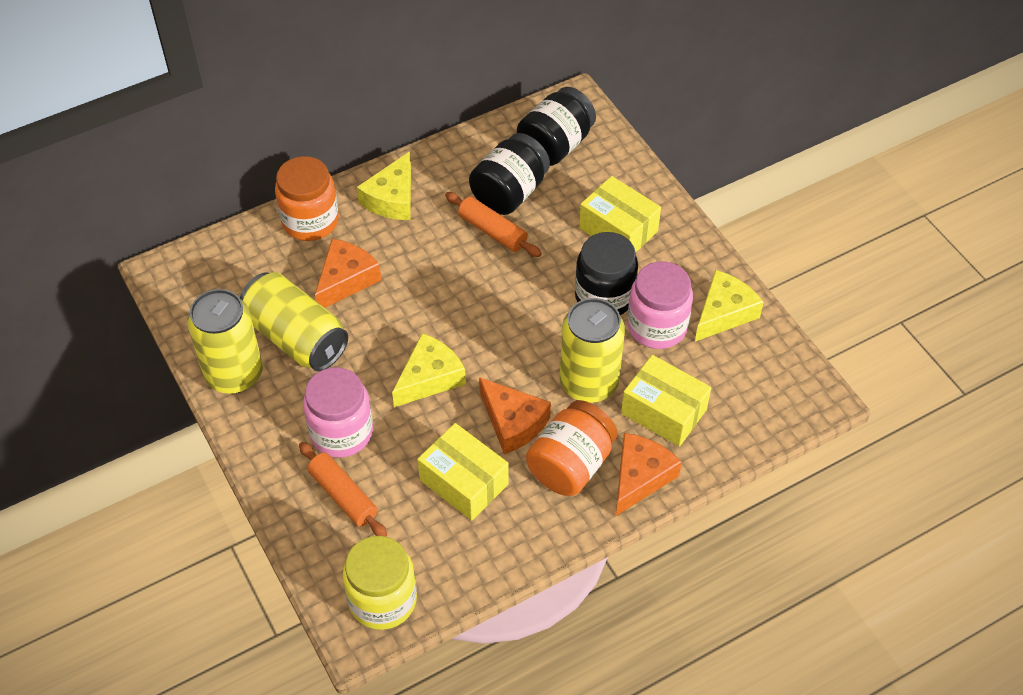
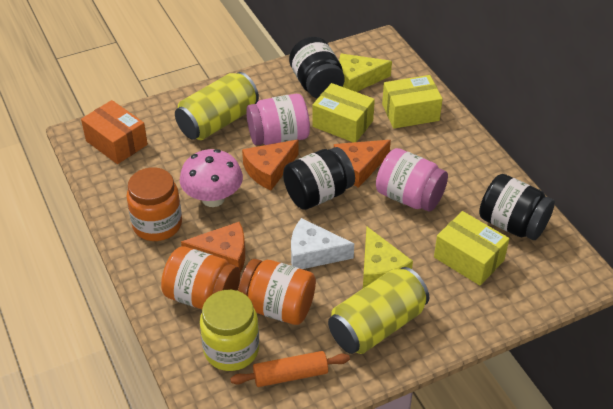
orange box: 0 -> 1
orange jar: 2 -> 3
orange rolling pin: 2 -> 1
pink mushroom: 0 -> 1
white cheese: 0 -> 1
yellow can: 3 -> 2
yellow cheese: 3 -> 2

